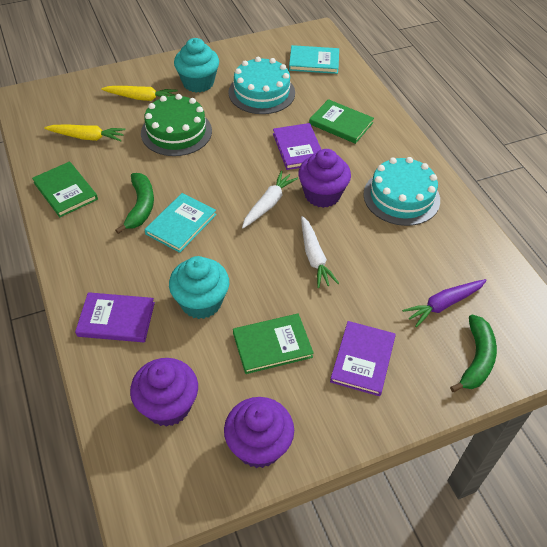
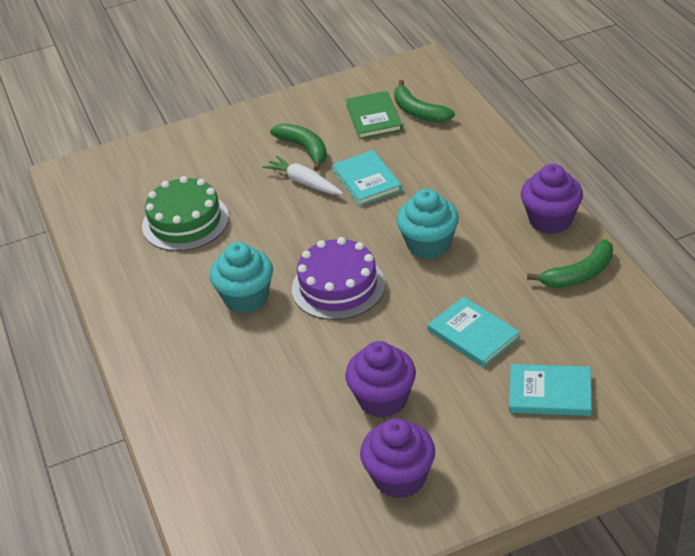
green banana: 2 -> 3
green book: 3 -> 1
purple book: 3 -> 0
purple cake: 0 -> 1
purple carrot: 1 -> 0
turquoise book: 2 -> 3
turquoise cake: 2 -> 0
white carrot: 2 -> 1
yellow carrot: 2 -> 0

